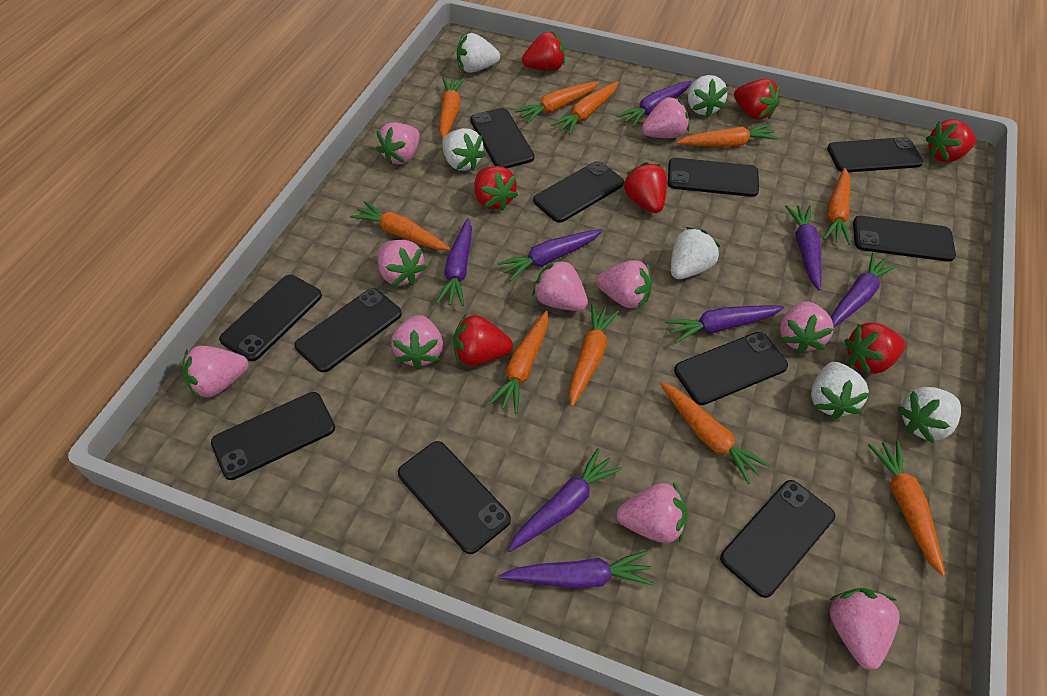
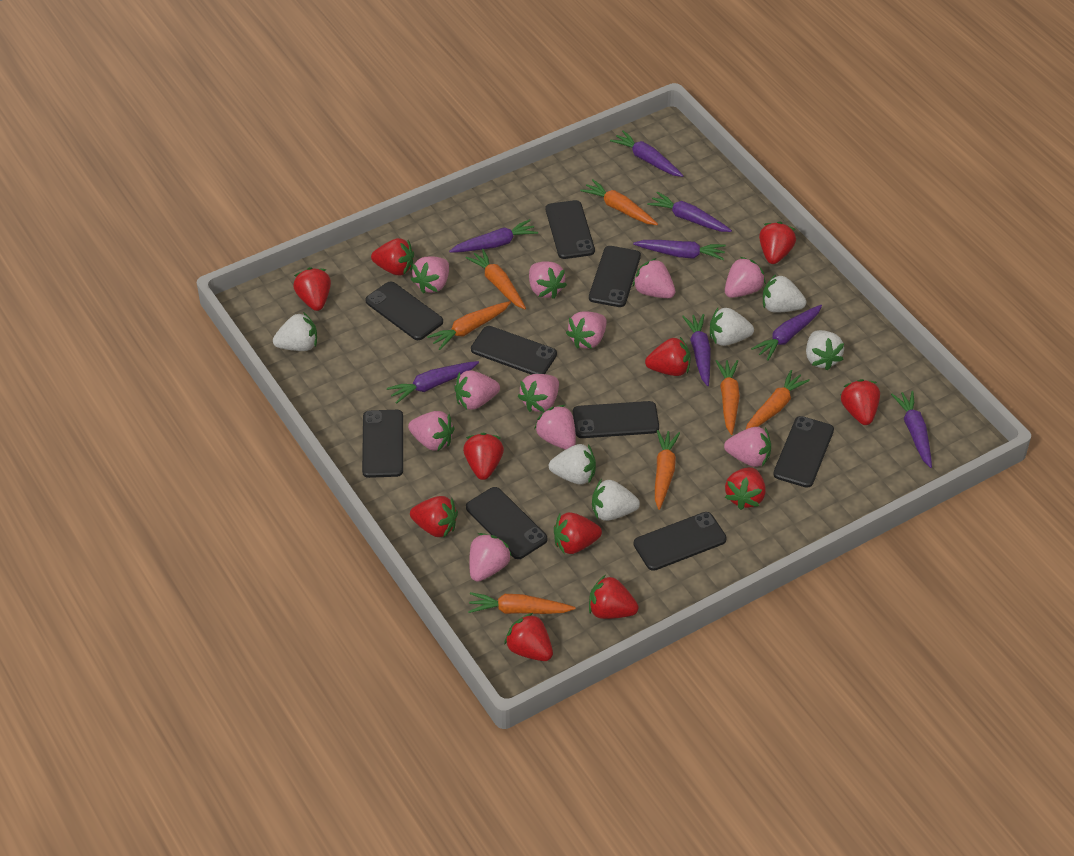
black phone: 11 -> 9
orange carrot: 10 -> 7
pink strawberry: 10 -> 11
red strawberry: 7 -> 11

